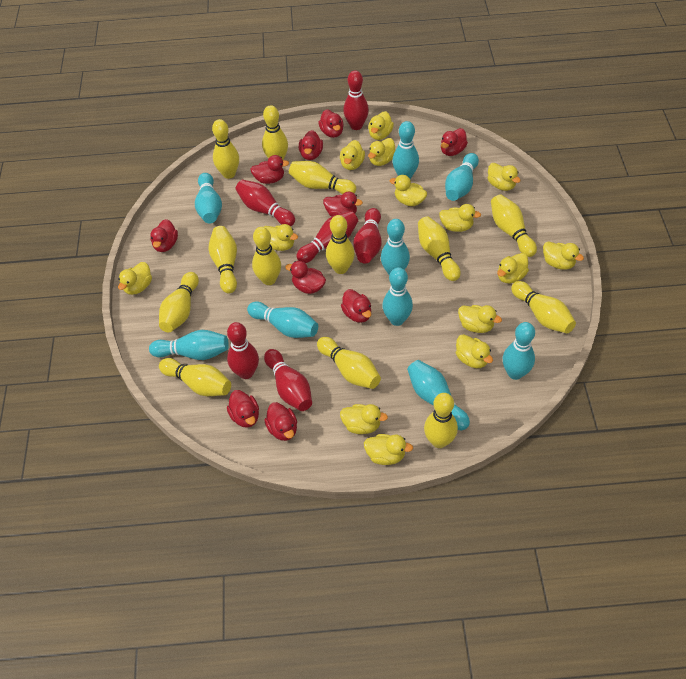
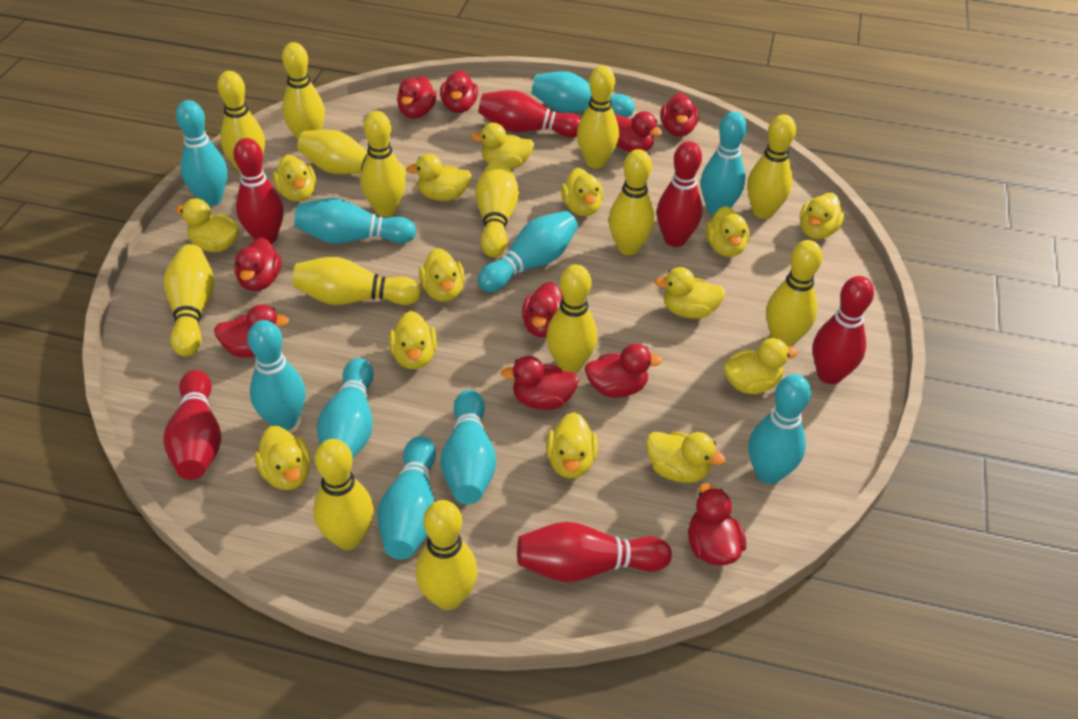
turquoise bowling pin: 9 -> 10
yellow bowling pin: 13 -> 14

